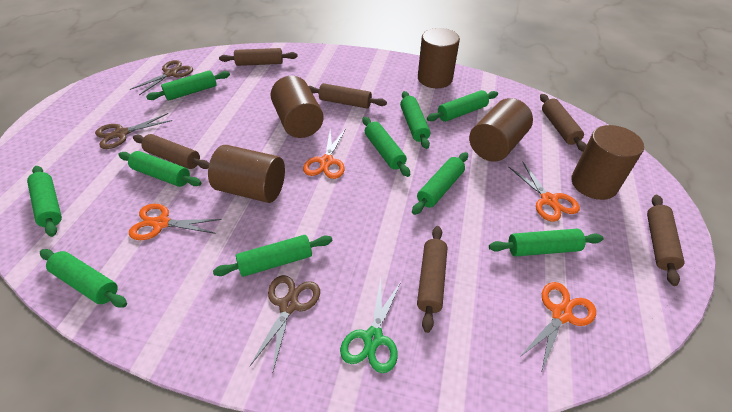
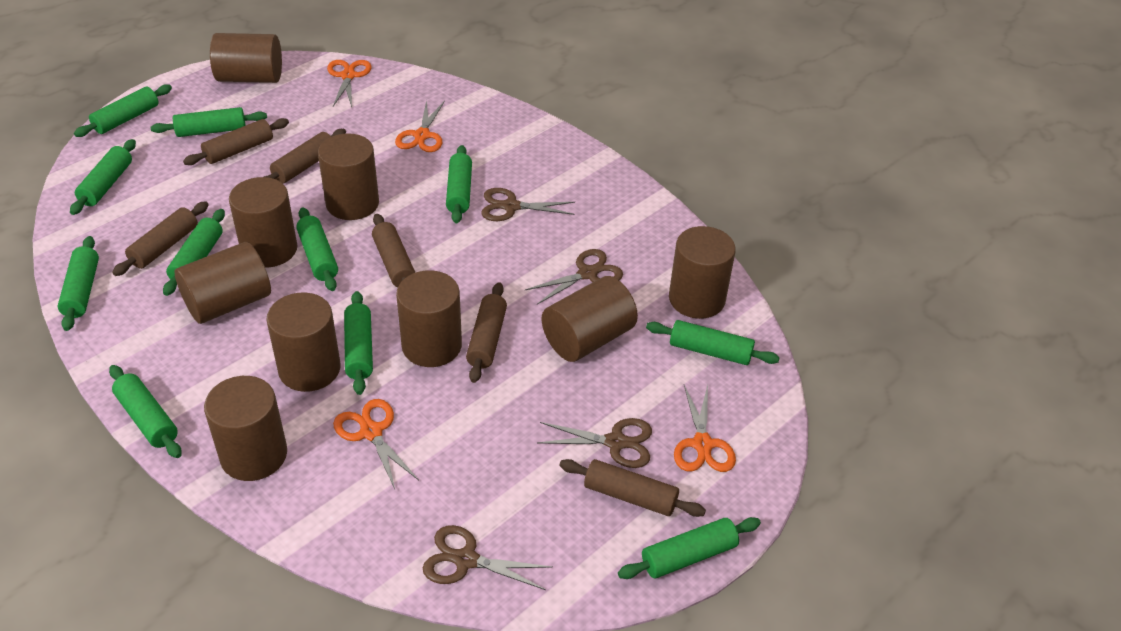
brown cylinder: 5 -> 9
brown scissors: 3 -> 4
green rolling pin: 10 -> 11
green scissors: 1 -> 0

